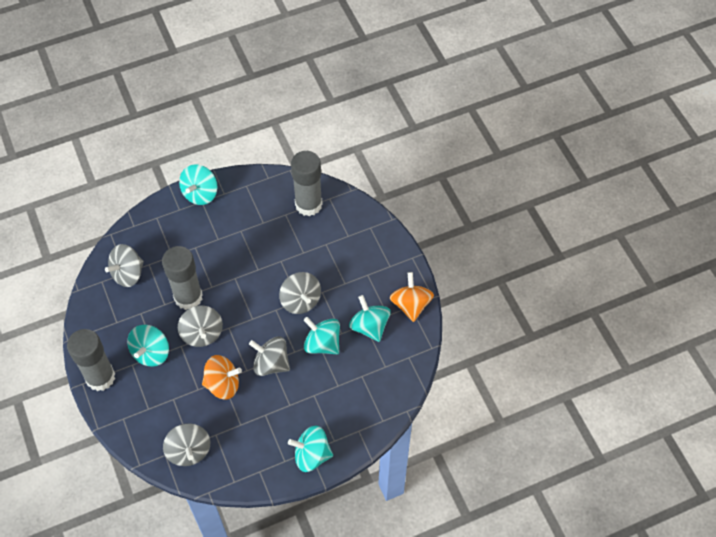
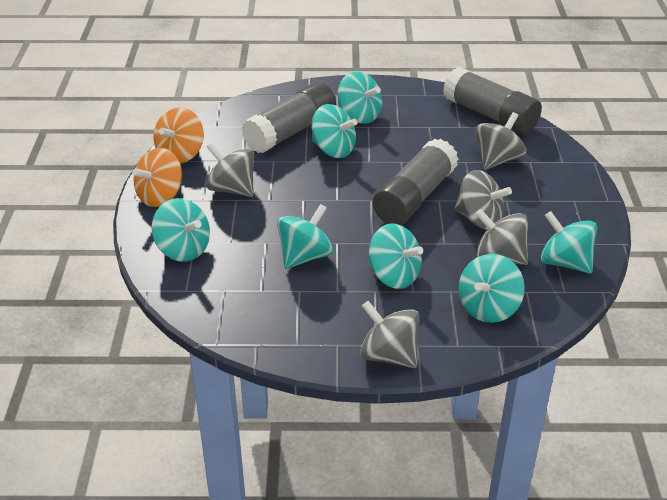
turquoise spinning top: 5 -> 7

